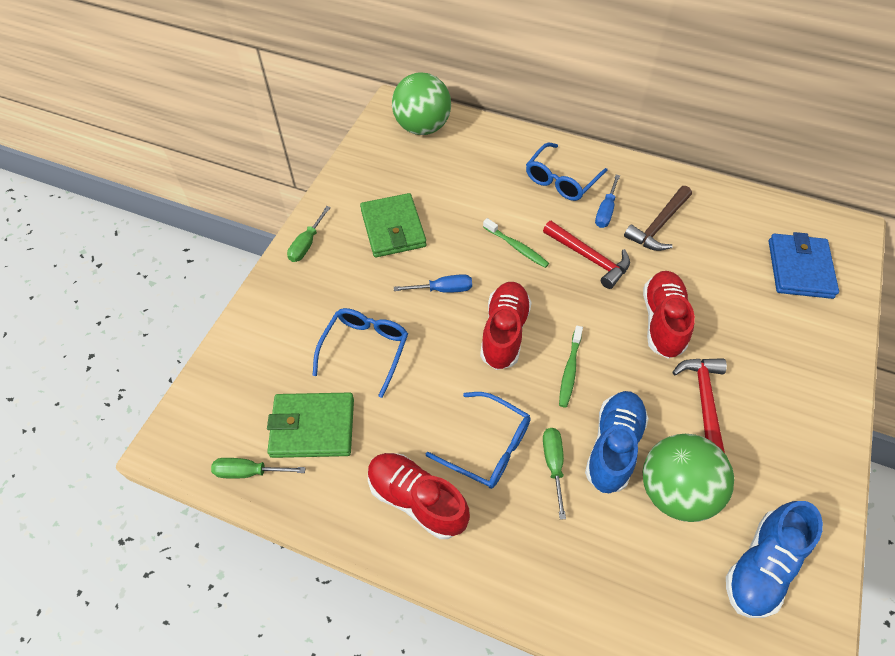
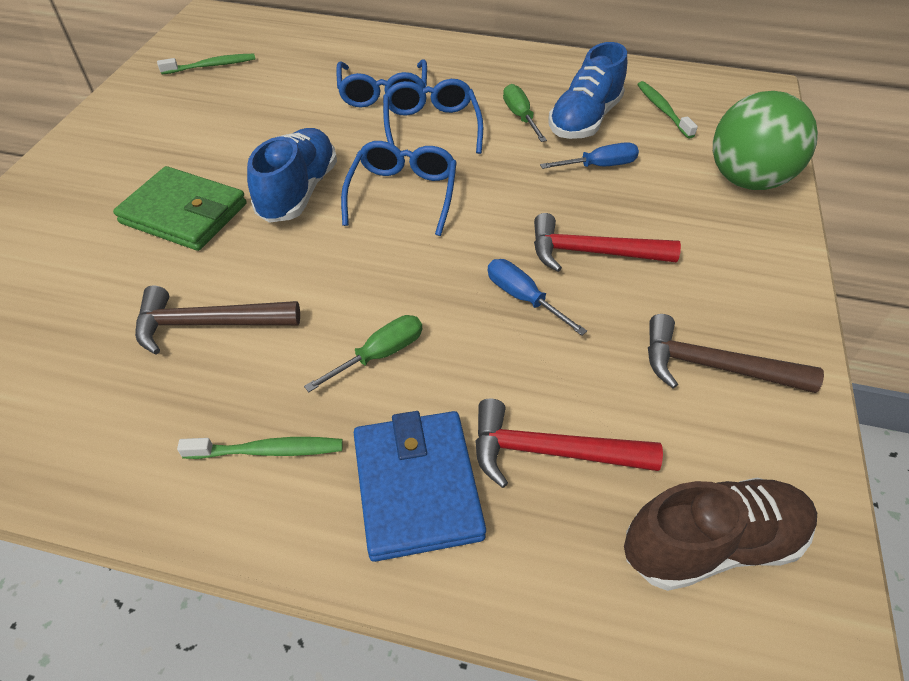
brown hammer: 1 -> 2
brown shoe: 0 -> 1
green ball: 2 -> 1
green screwdriver: 3 -> 2
green toothbrush: 2 -> 3
green wallet: 2 -> 1
red shoe: 3 -> 0

